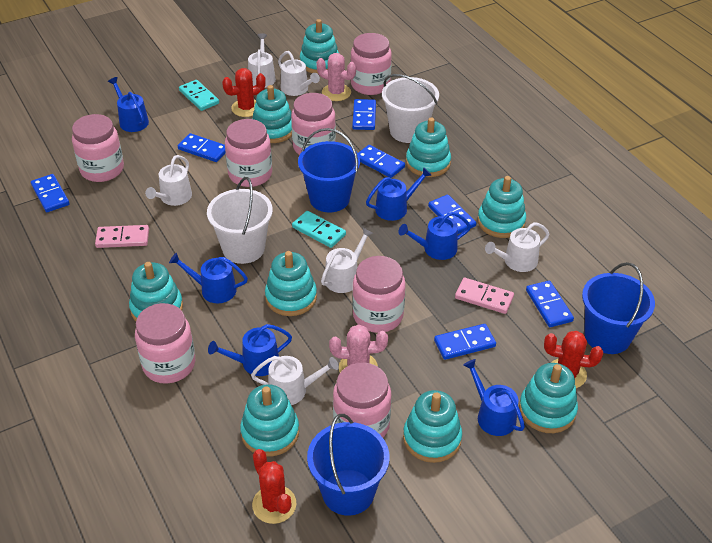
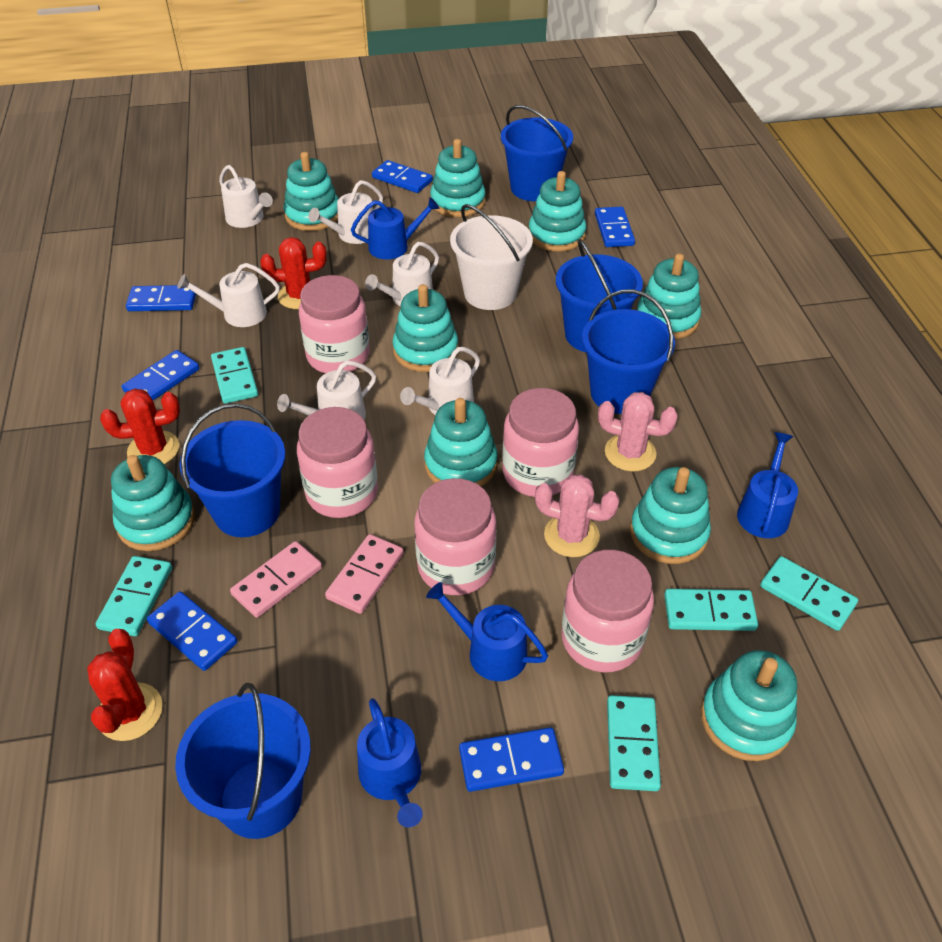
blue bucket: 3 -> 5
blue domino: 7 -> 6
blue watering can: 6 -> 4
pink jar: 7 -> 5
turquoise domino: 2 -> 5
white bucket: 2 -> 1

